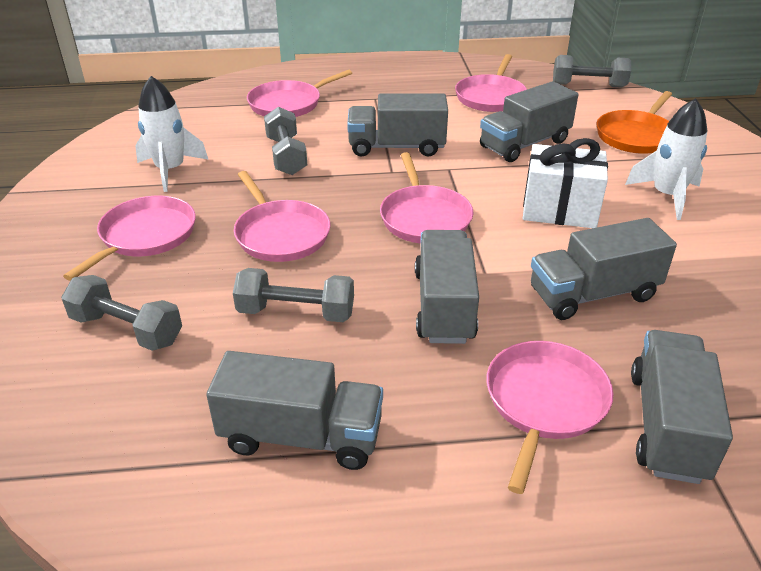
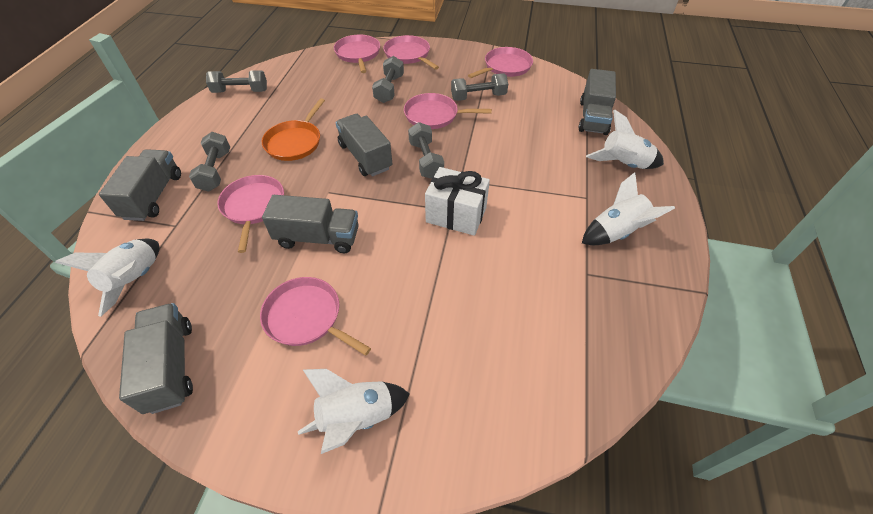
grey dumbbell: 4 -> 5
grey truck: 6 -> 5
white rocket: 2 -> 4

